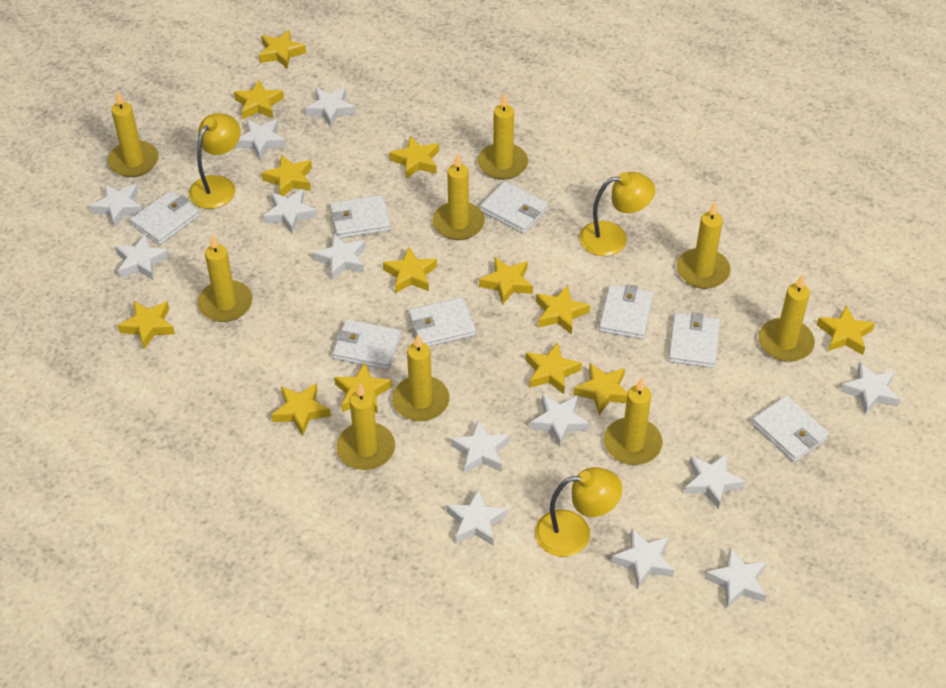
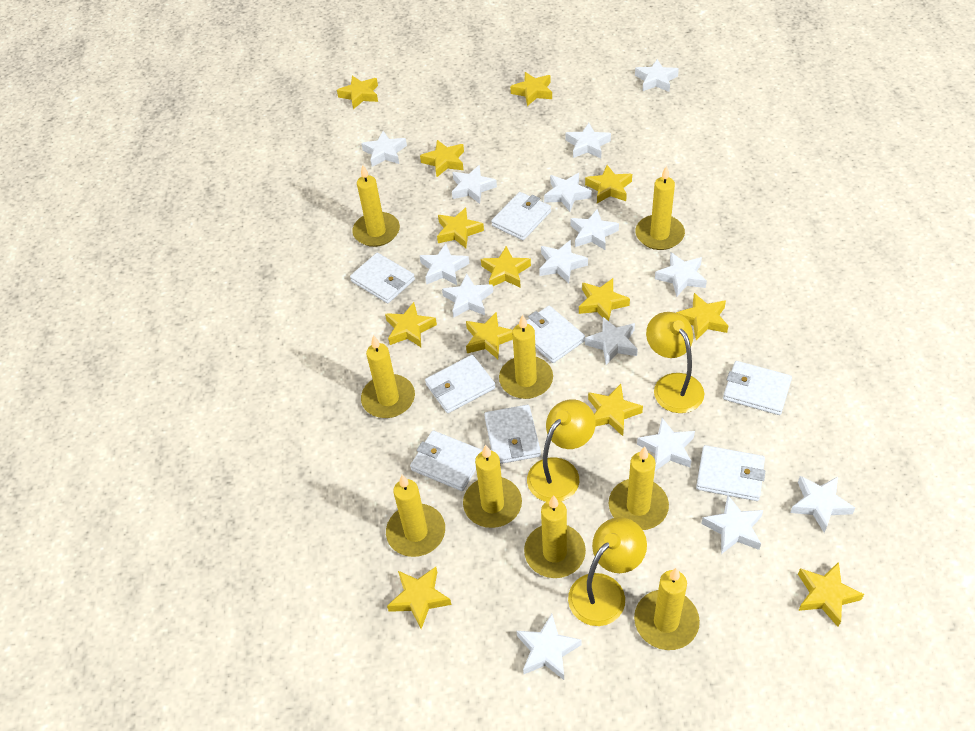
white star: 13 -> 15

